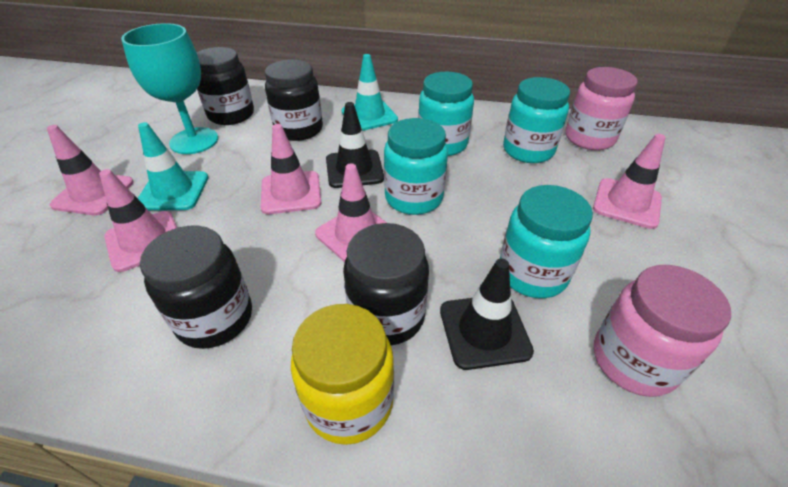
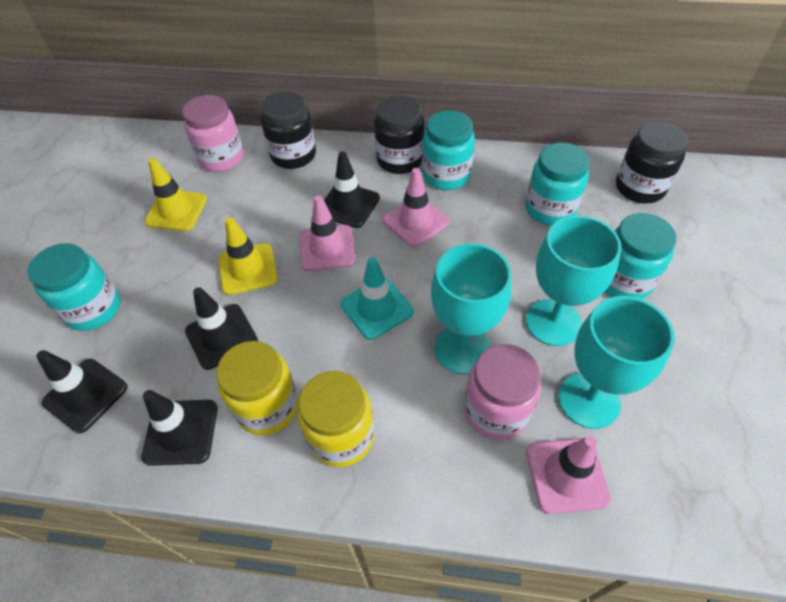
black jar: 4 -> 3
black traffic cone: 2 -> 4
pink traffic cone: 5 -> 3
turquoise goblet: 1 -> 3
turquoise traffic cone: 2 -> 1
yellow jar: 1 -> 2
yellow traffic cone: 0 -> 2

